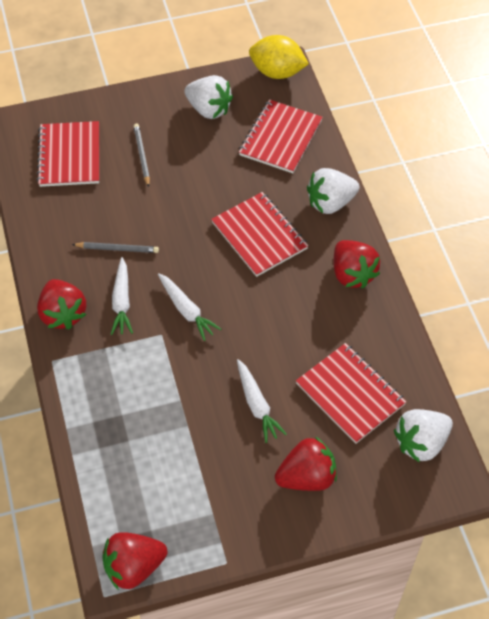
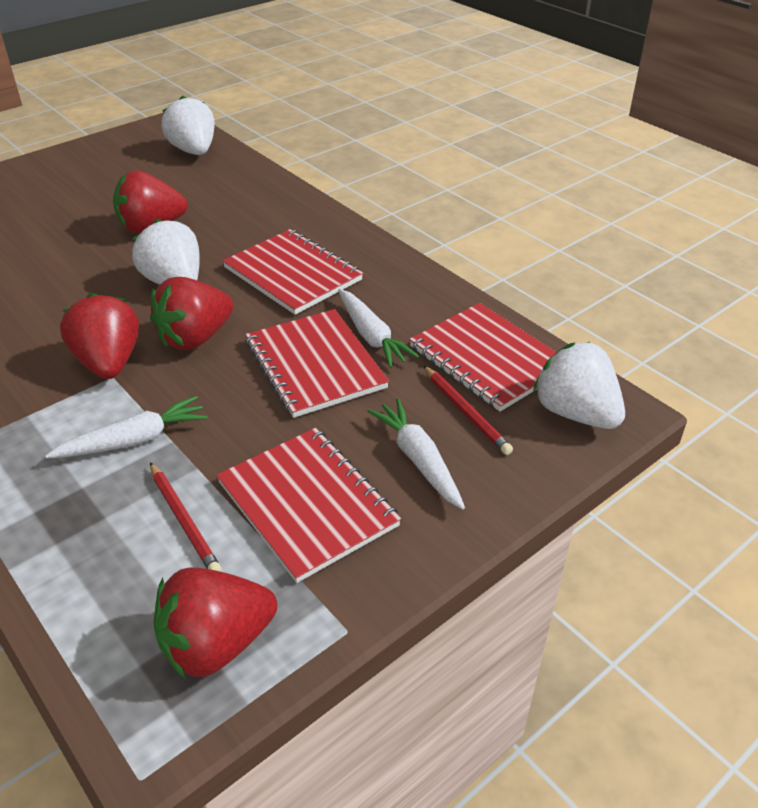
grey pencil: 2 -> 0
red pencil: 0 -> 2
yellow lemon: 1 -> 0

